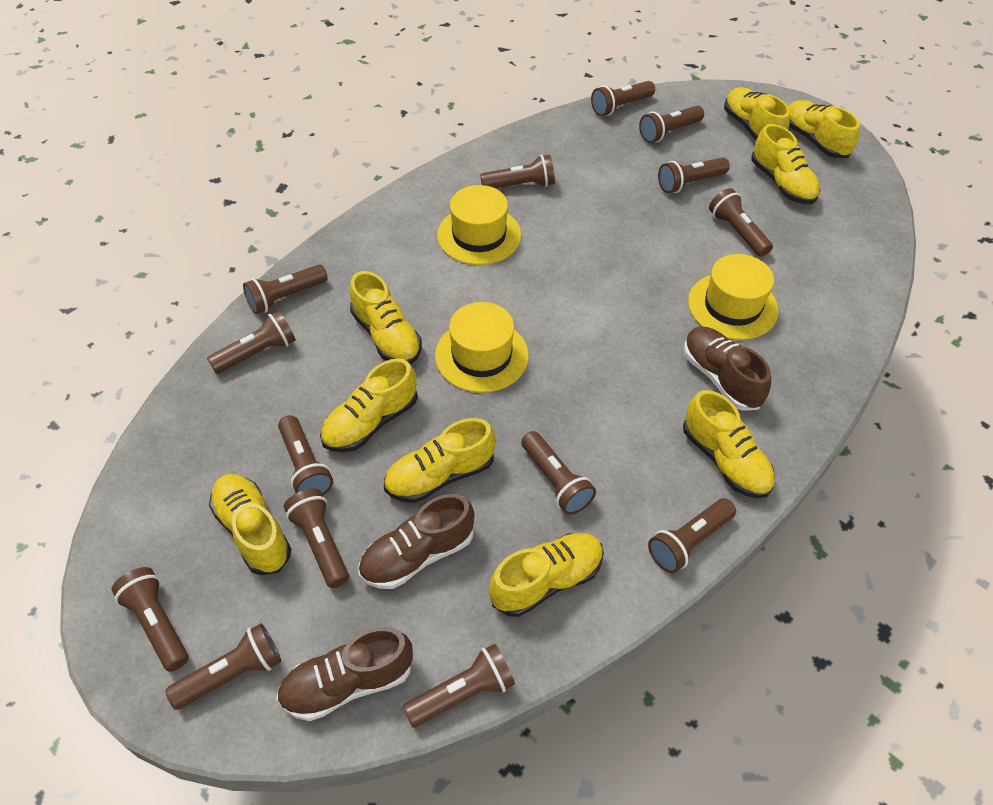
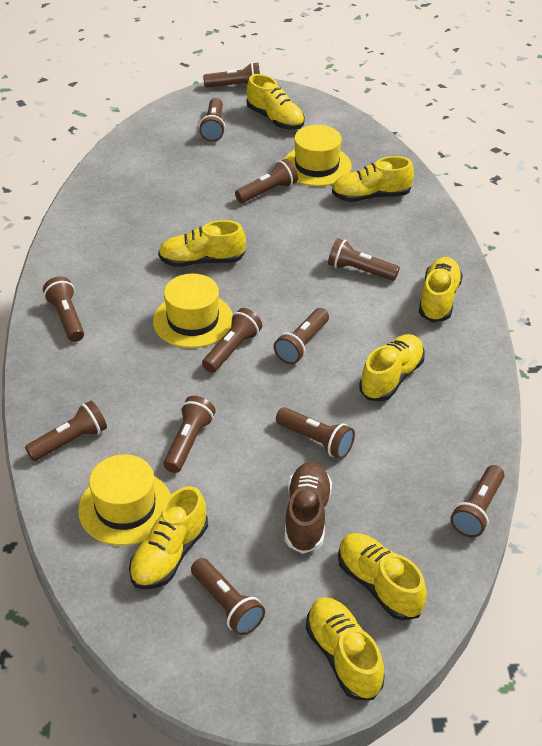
brown flashlight: 14 -> 12
brown shoe: 3 -> 1
yellow shoe: 9 -> 8

